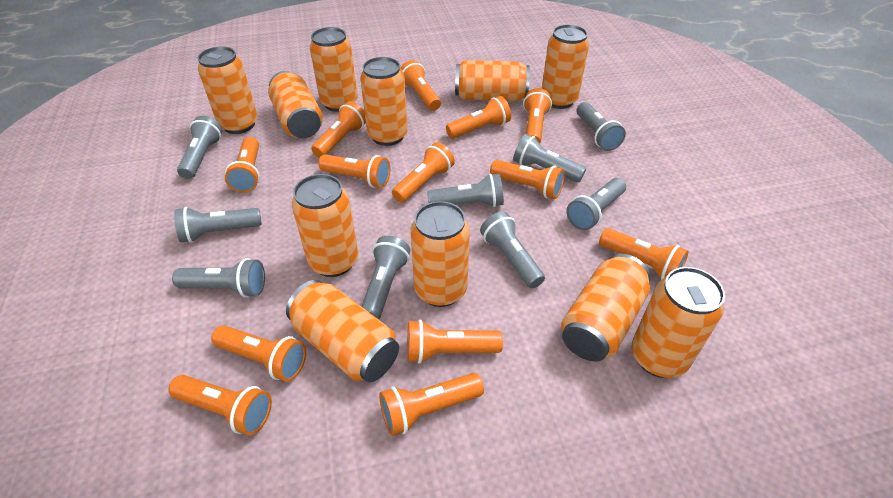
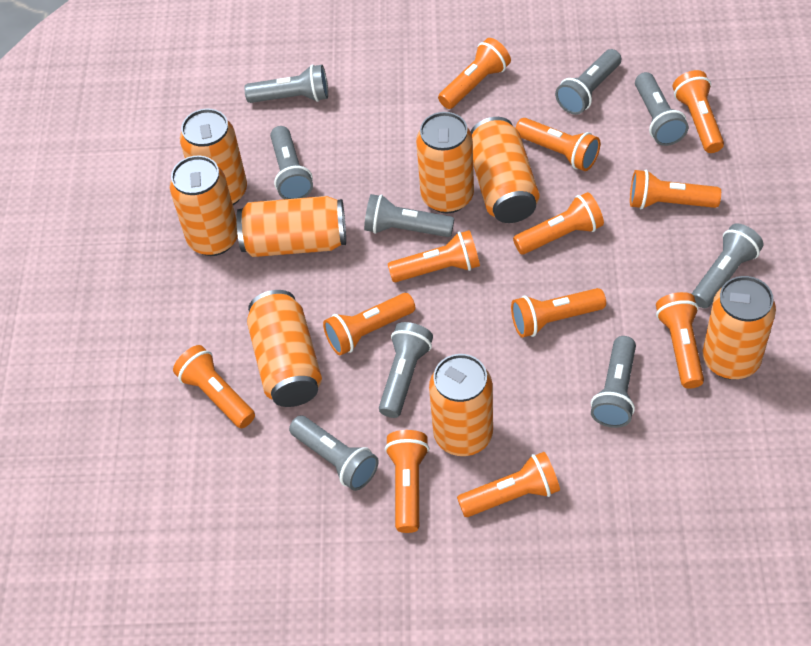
orange can: 11 -> 8
orange flashlight: 13 -> 12

